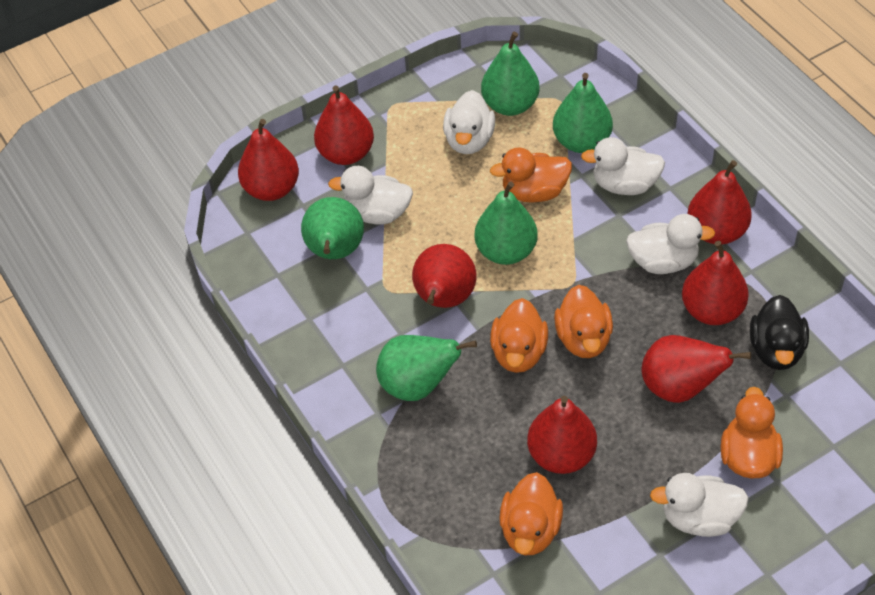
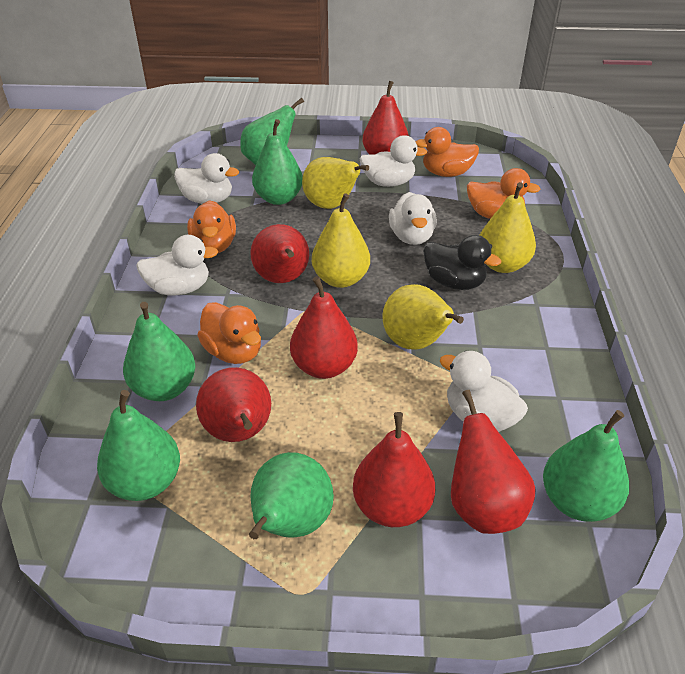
green pear: 5 -> 6
orange duck: 5 -> 4
red pear: 7 -> 6
yellow pear: 0 -> 4

